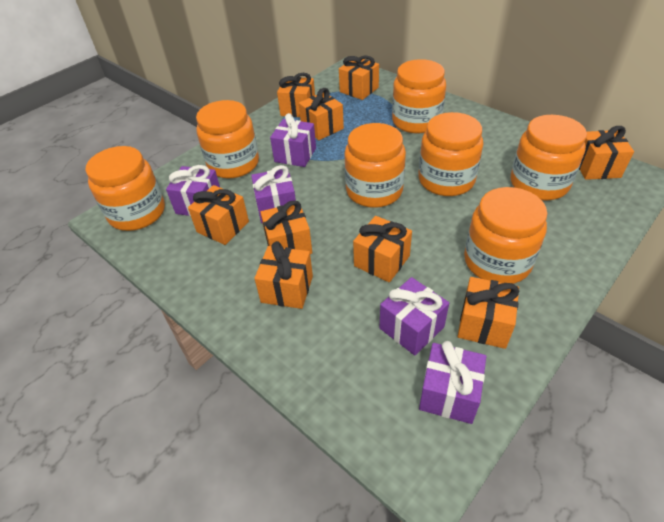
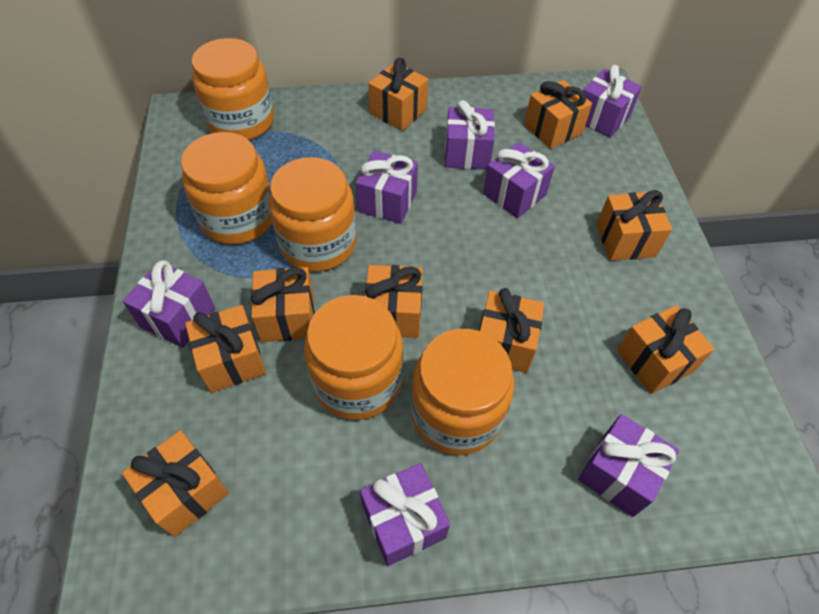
orange jar: 7 -> 5
purple gift: 5 -> 7

